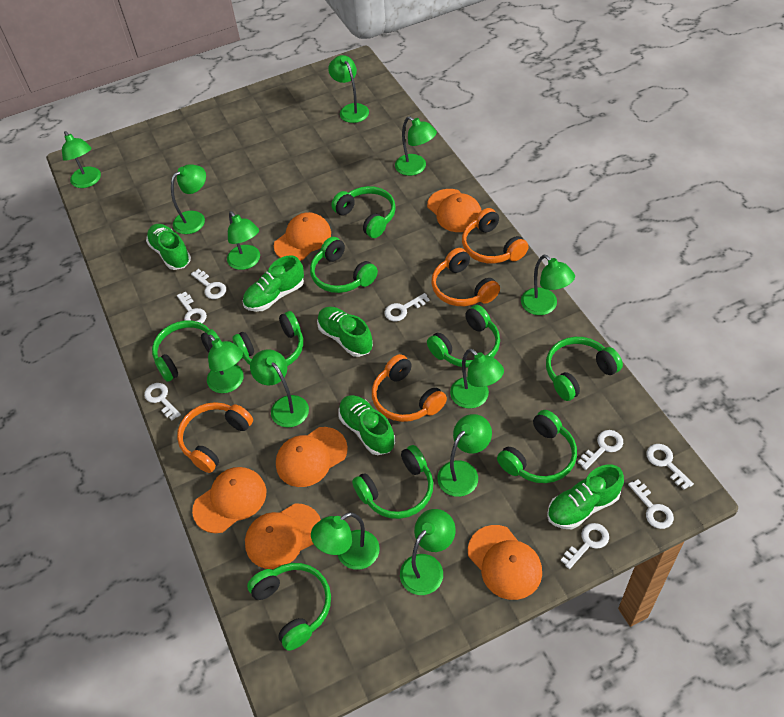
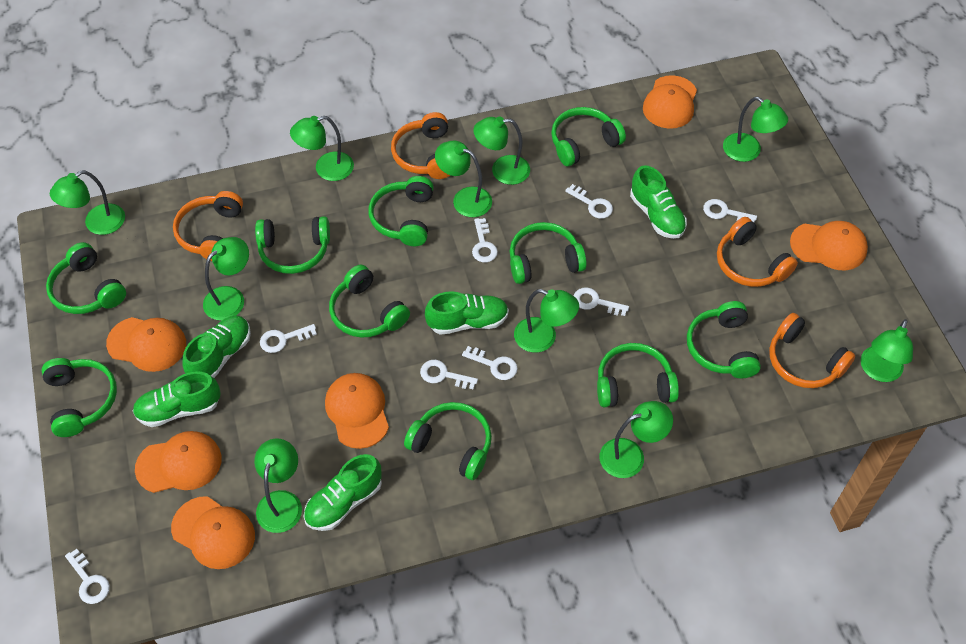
green headphones: 9 -> 10
green lamp: 12 -> 10

